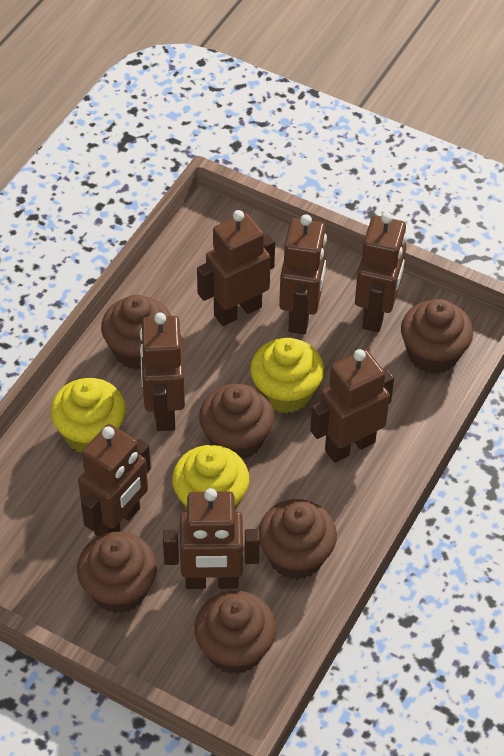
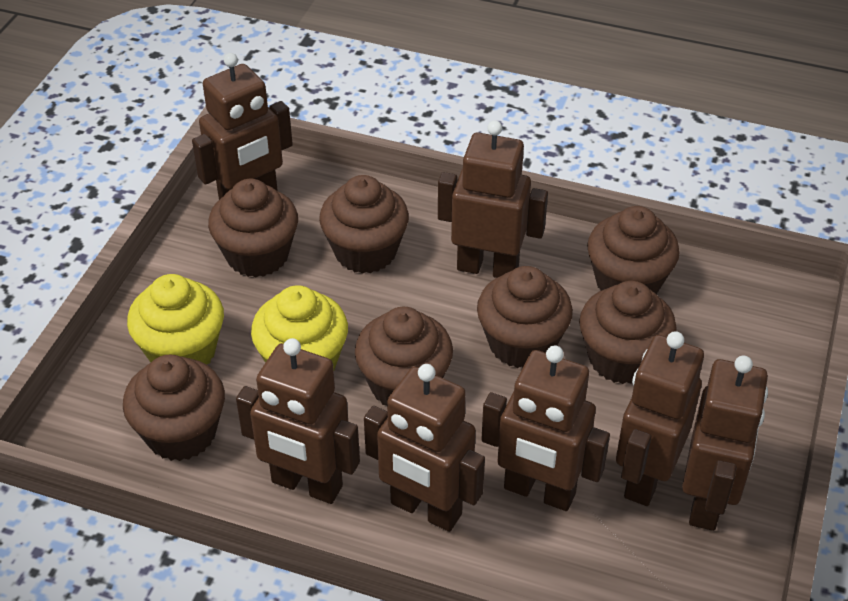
brown cupcake: 6 -> 7
yellow cupcake: 3 -> 2

